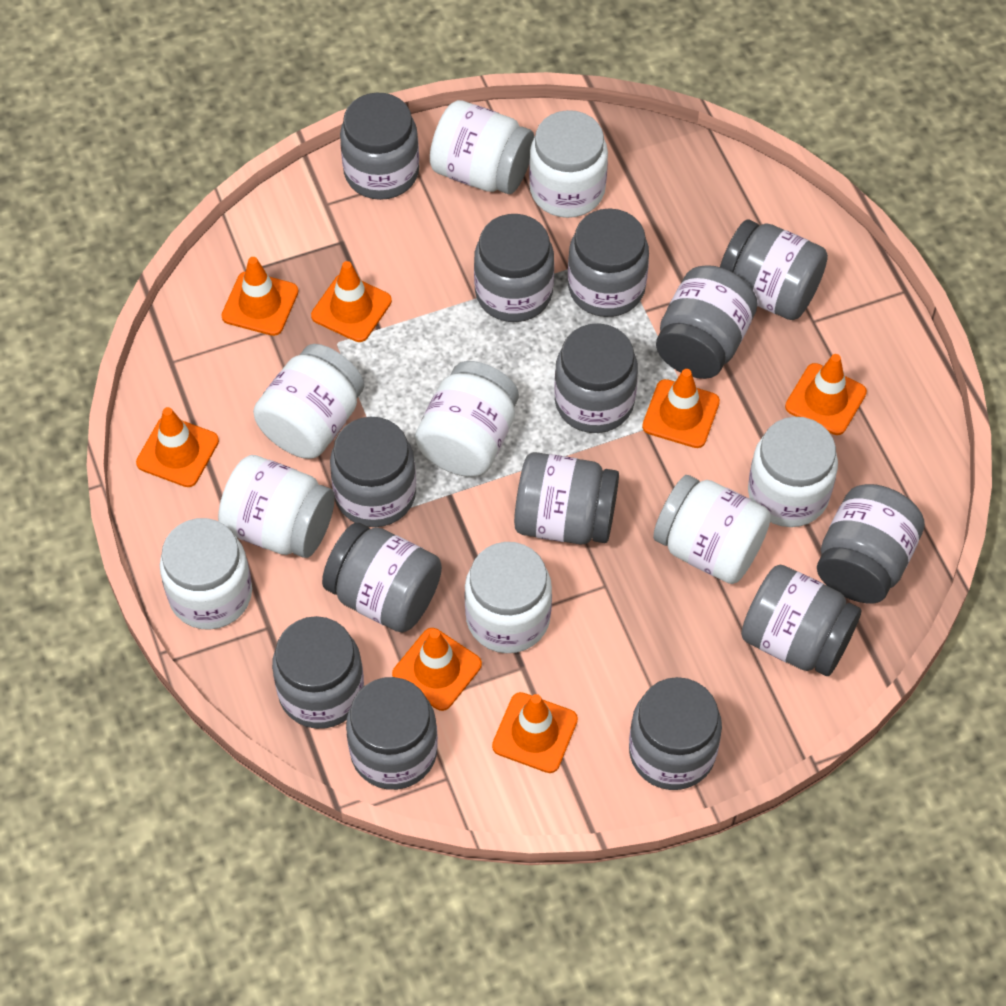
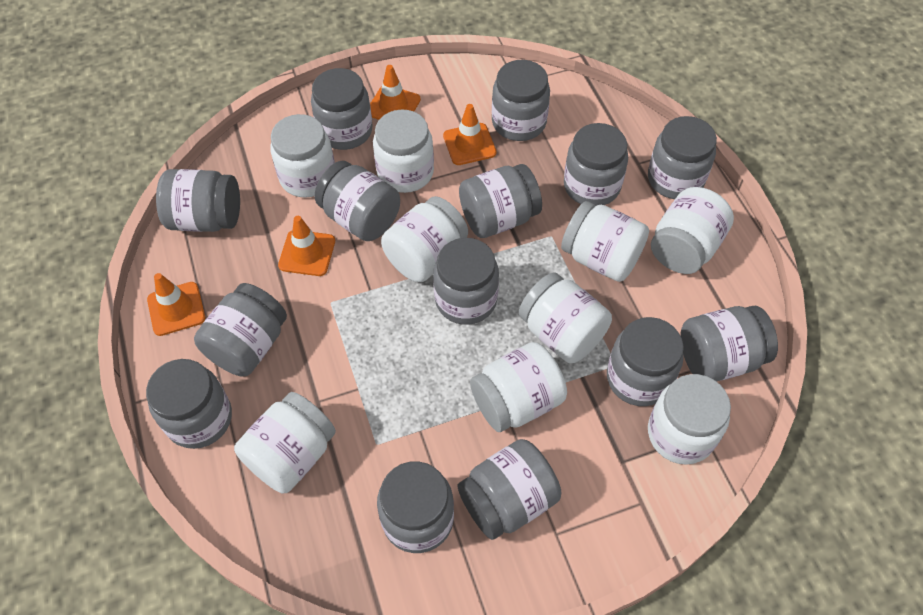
orange traffic cone: 7 -> 4

